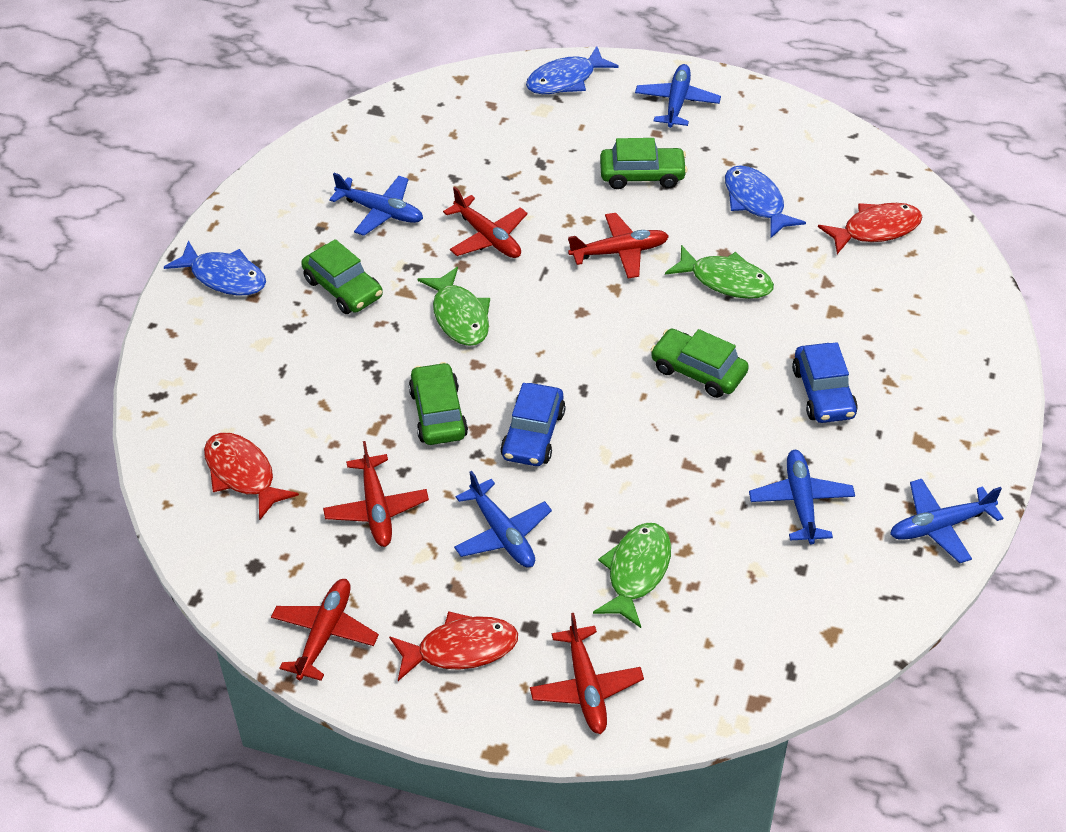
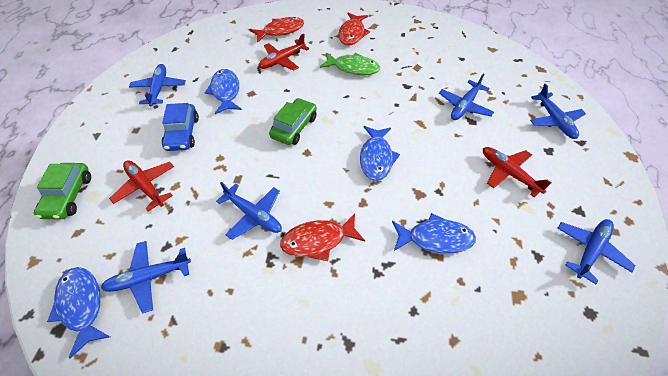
blue car: 2 -> 1
blue fish: 3 -> 4
blue plane: 5 -> 6
green car: 4 -> 2
green fish: 3 -> 1
red plane: 5 -> 3

